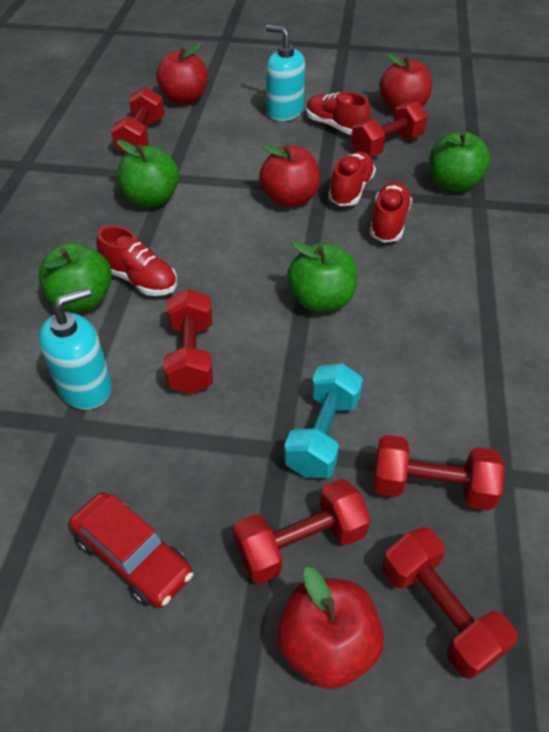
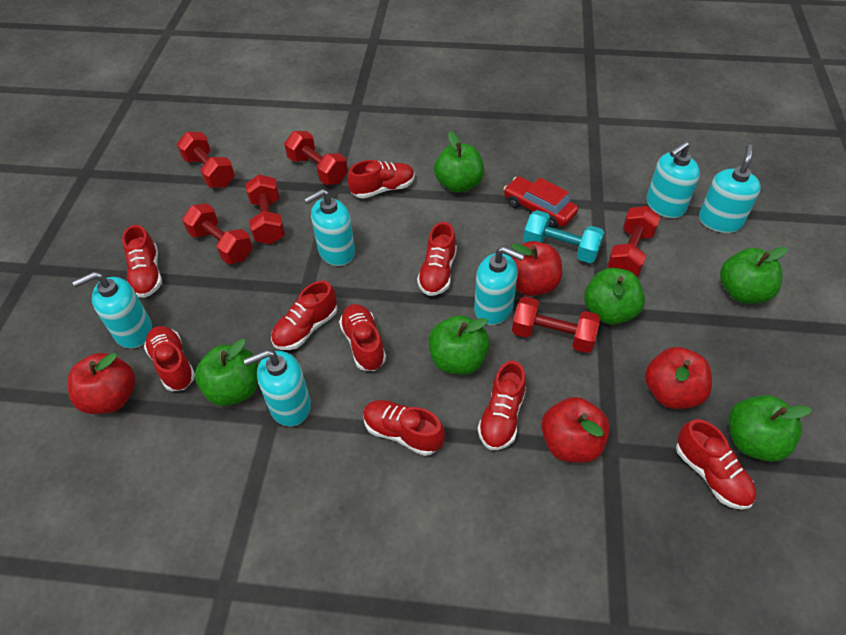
green apple: 4 -> 6
red shoe: 4 -> 9
turquoise soap dispenser: 2 -> 6

